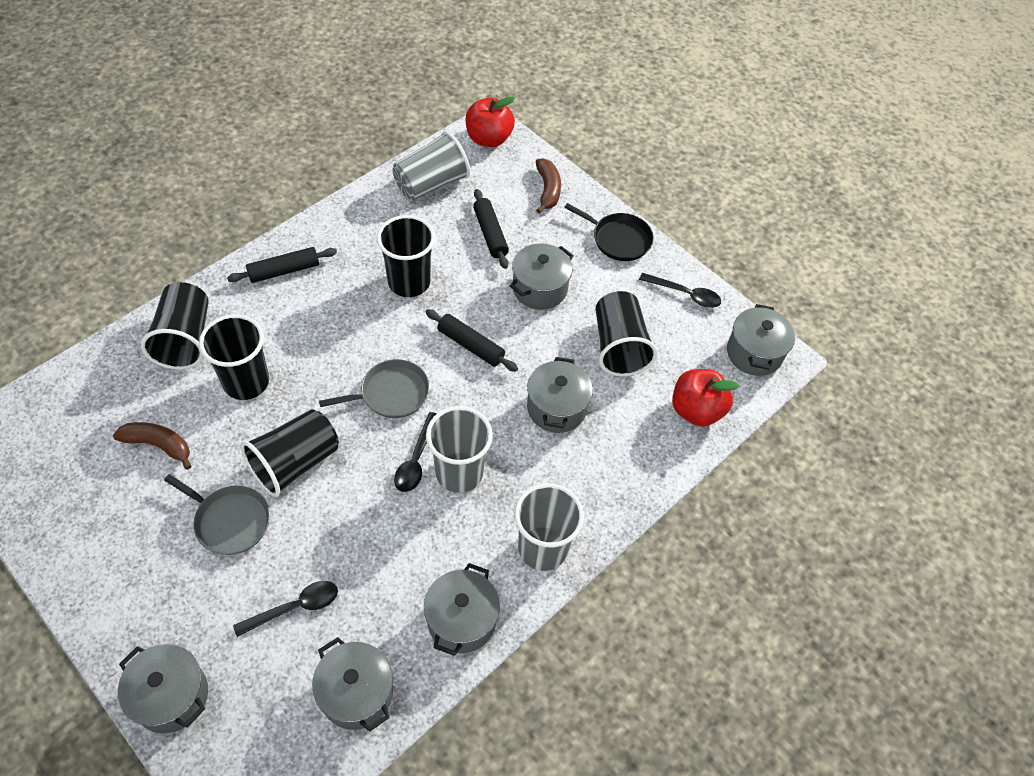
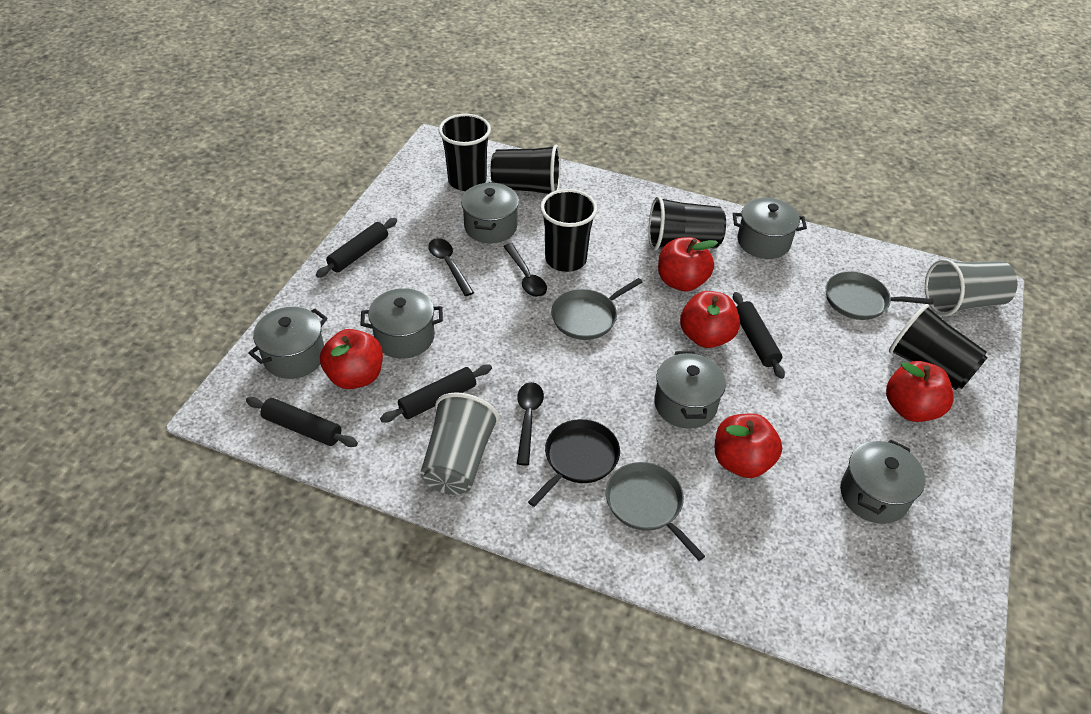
black rolling pin: 3 -> 4
brown banana: 2 -> 0
grey cup: 3 -> 2
grey pan: 2 -> 3
red apple: 2 -> 5

